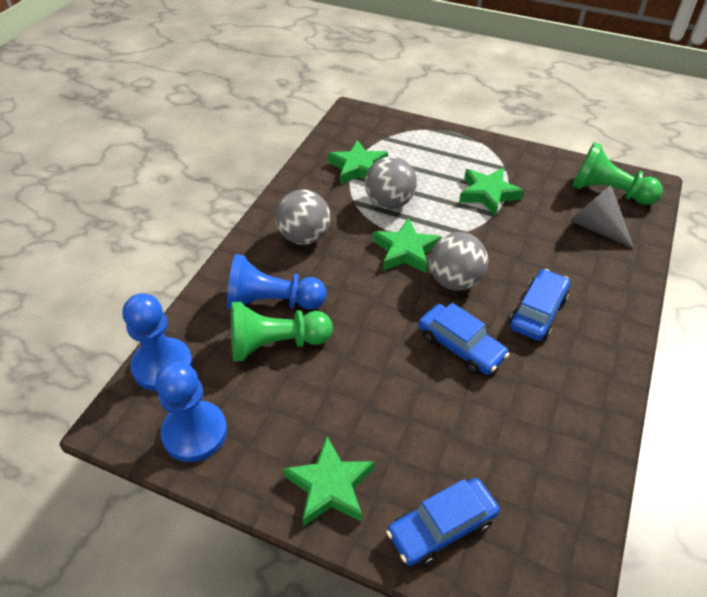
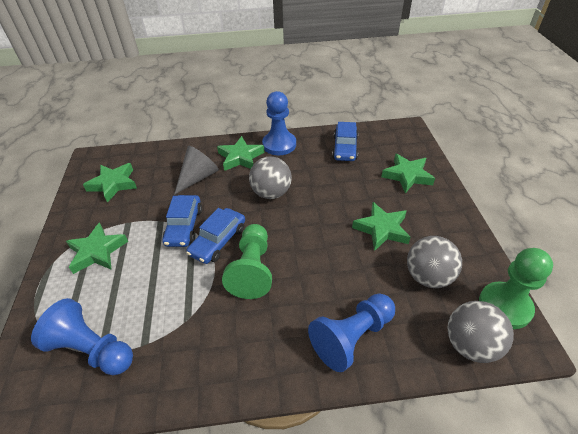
green star: 4 -> 5

